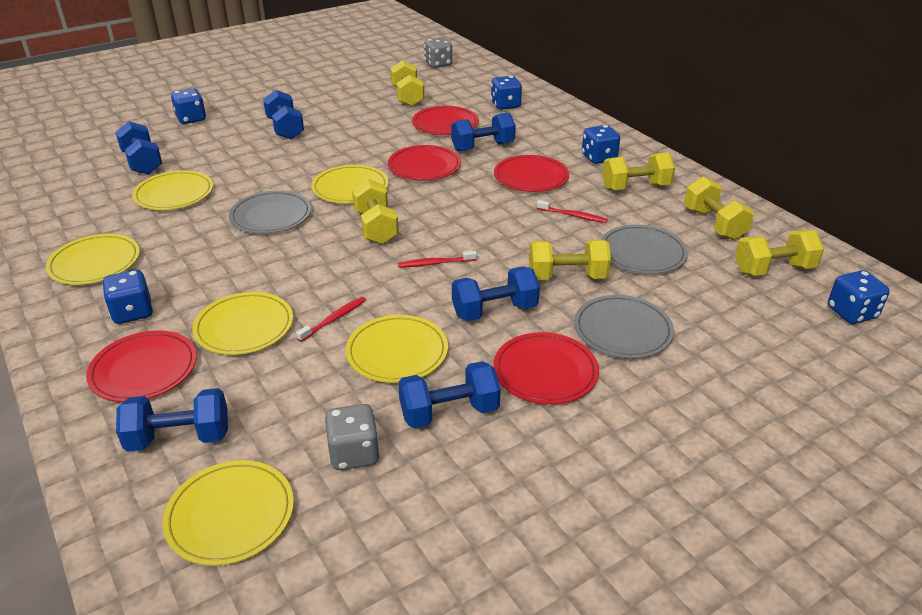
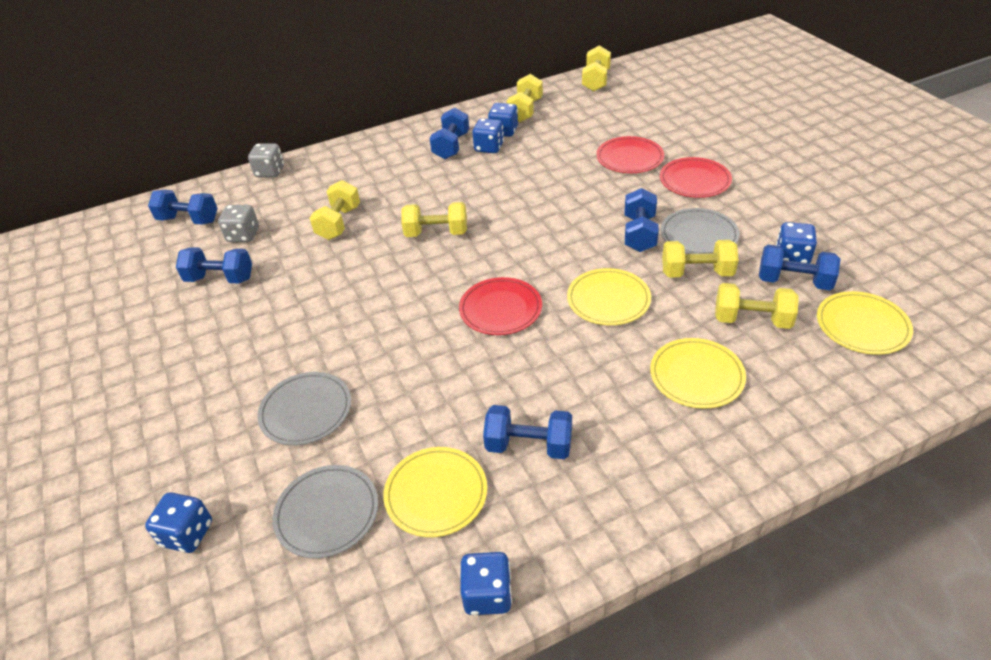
red plate: 5 -> 3
red toothbrush: 3 -> 0
yellow plate: 6 -> 4

